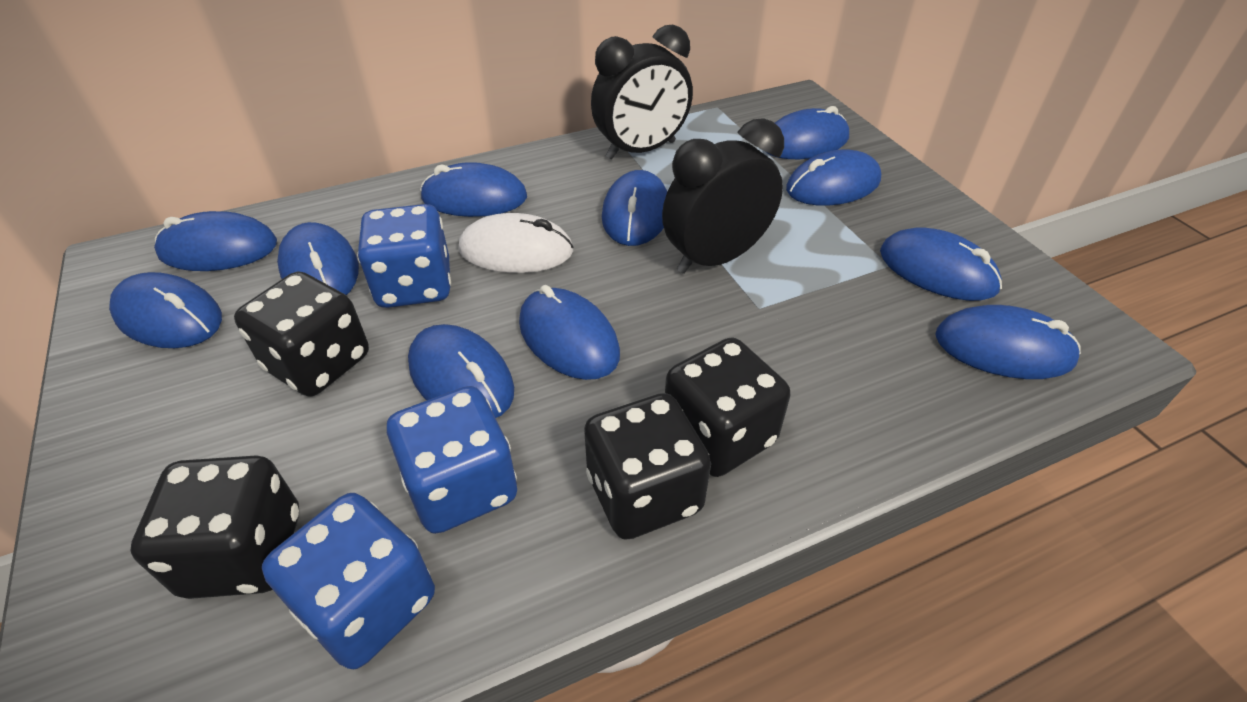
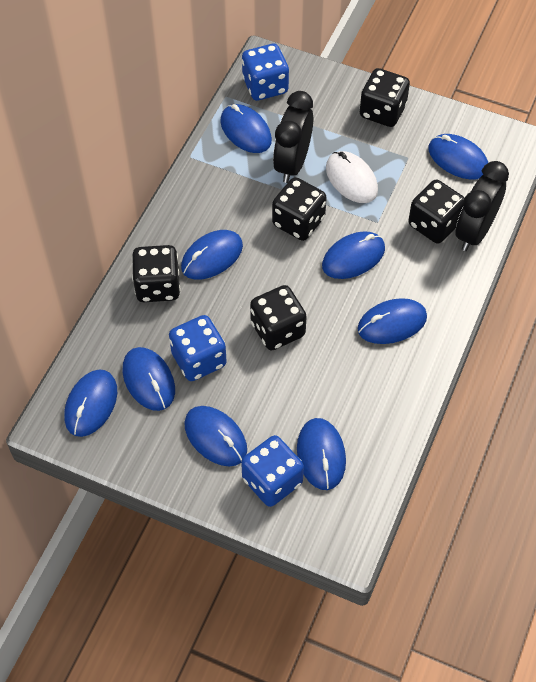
black dice: 4 -> 5
blue mouse: 11 -> 9

